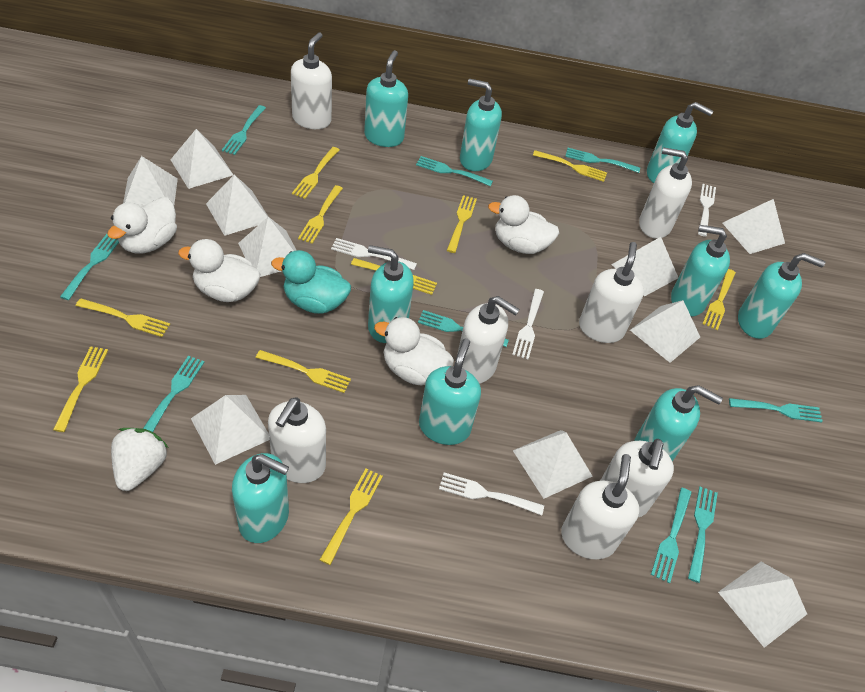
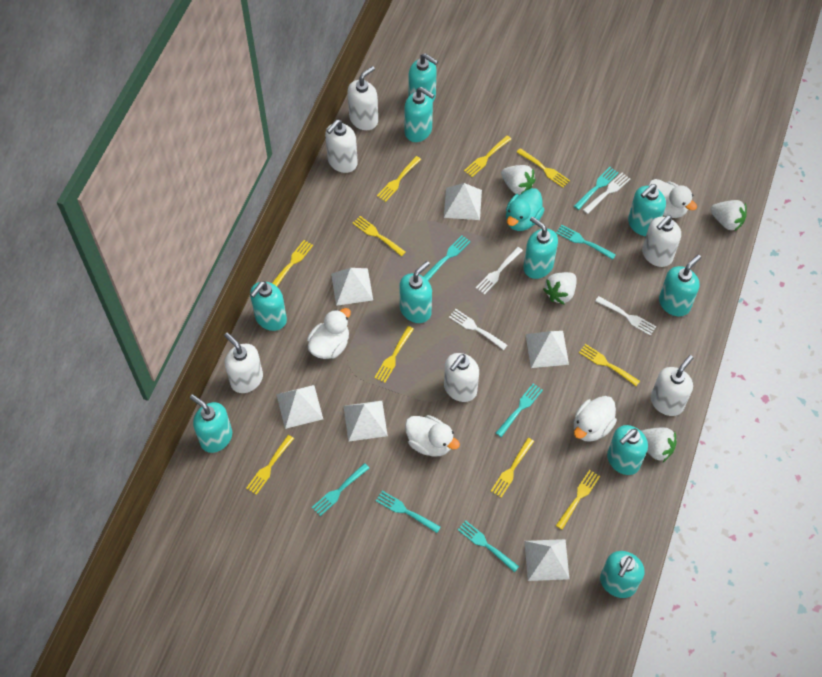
turquoise fork: 9 -> 7
turquoise soap dispenser: 9 -> 10
white pyramid: 10 -> 6
white soap dispenser: 7 -> 6
white strawberry: 1 -> 4

